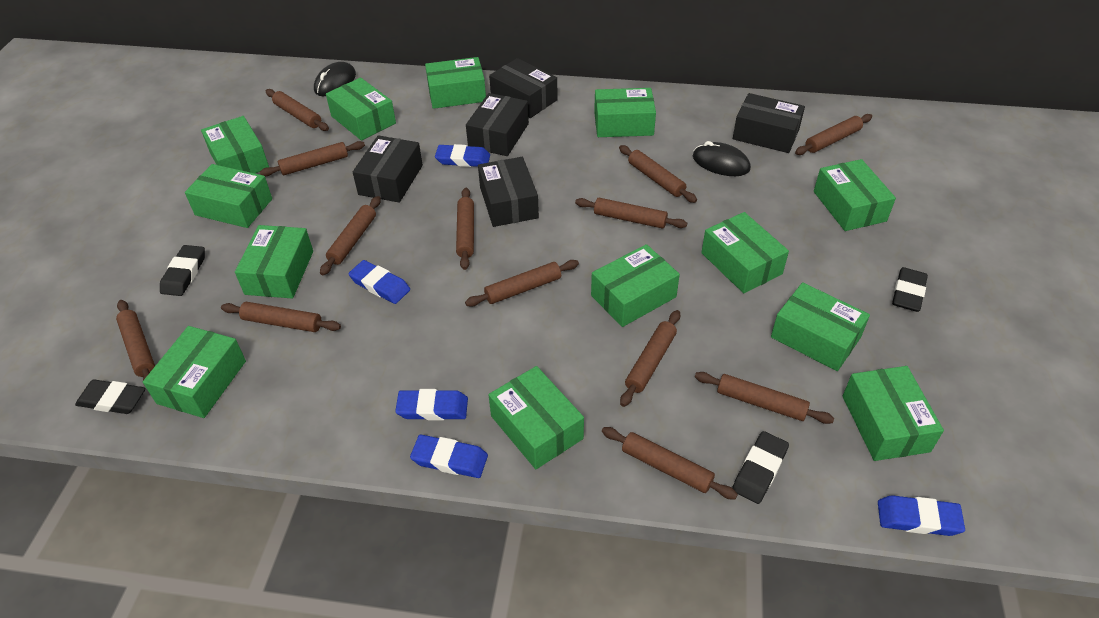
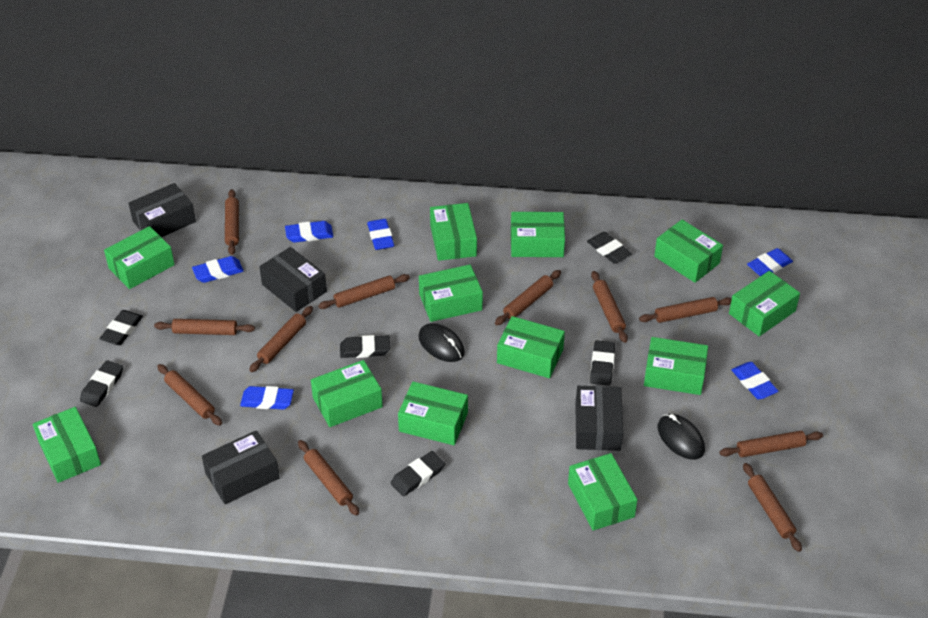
black box: 5 -> 4
black eraser: 4 -> 6
blue eraser: 5 -> 6
brown rolling pin: 13 -> 11
green box: 13 -> 12

